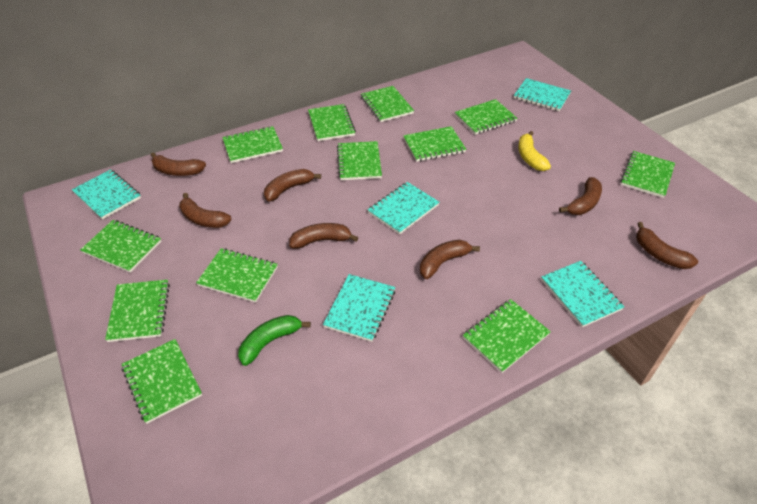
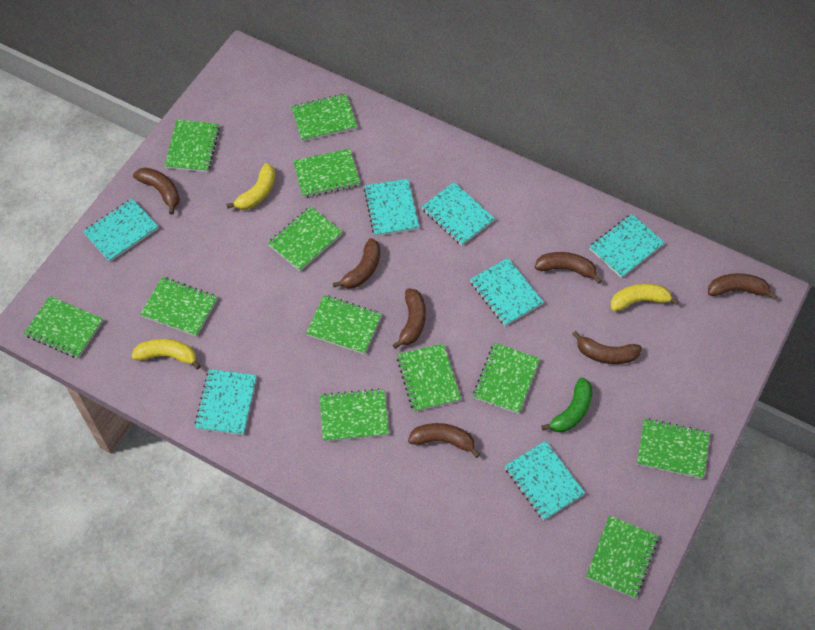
turquoise notebook: 5 -> 7
yellow banana: 1 -> 3

